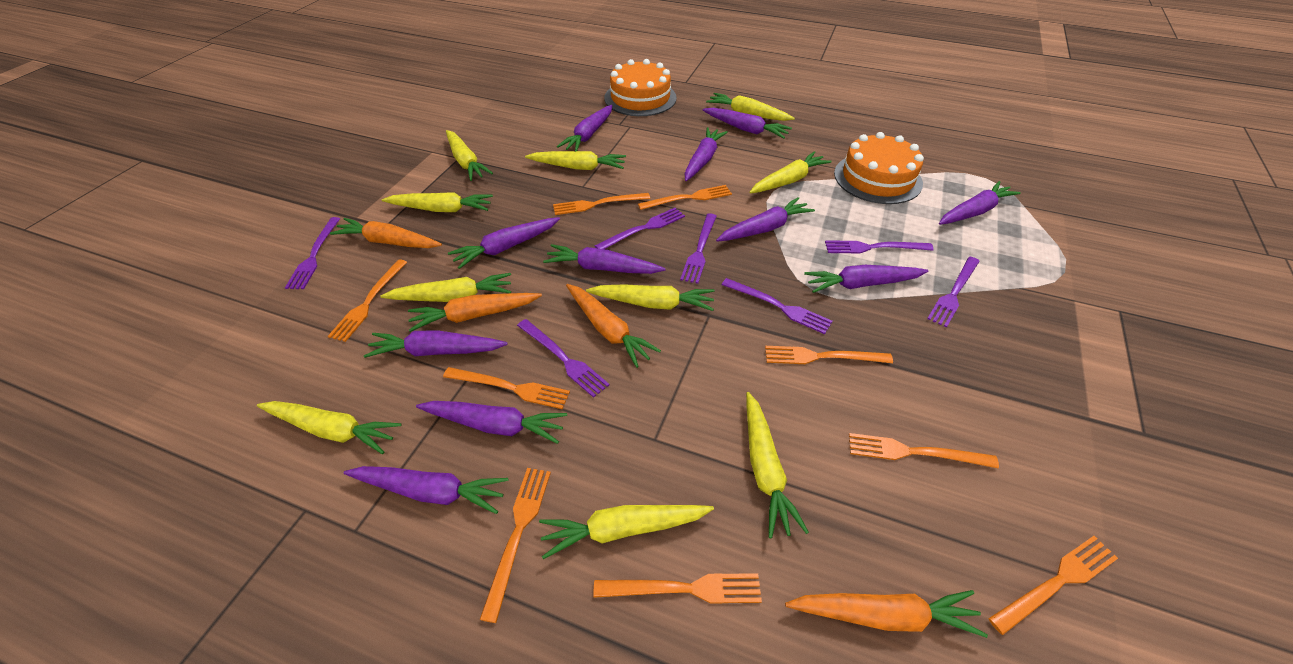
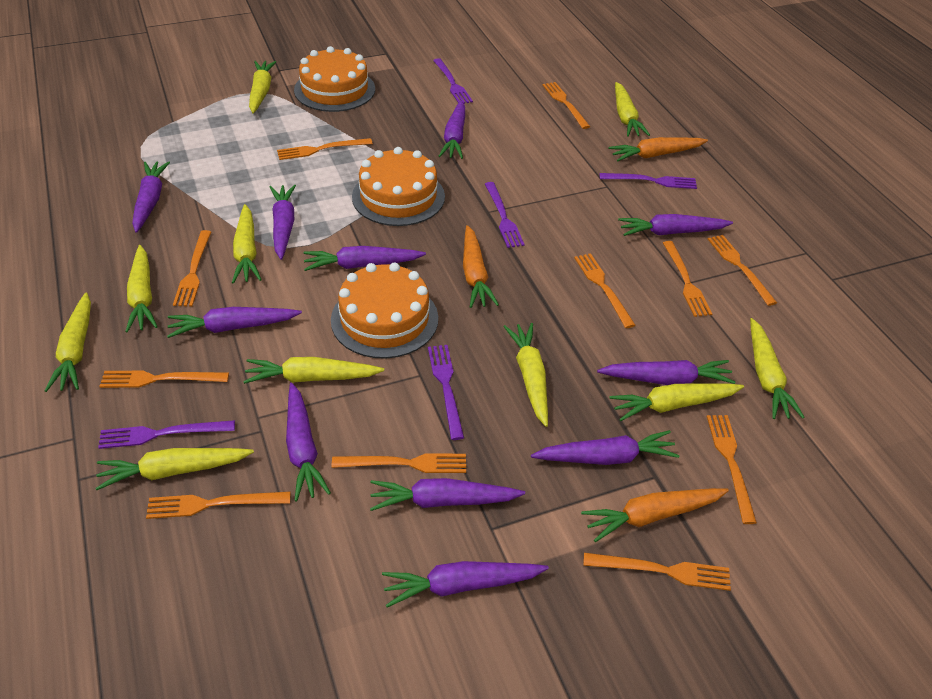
orange cake: 2 -> 3
orange carrot: 4 -> 3
orange fork: 9 -> 11
purple fork: 7 -> 5

